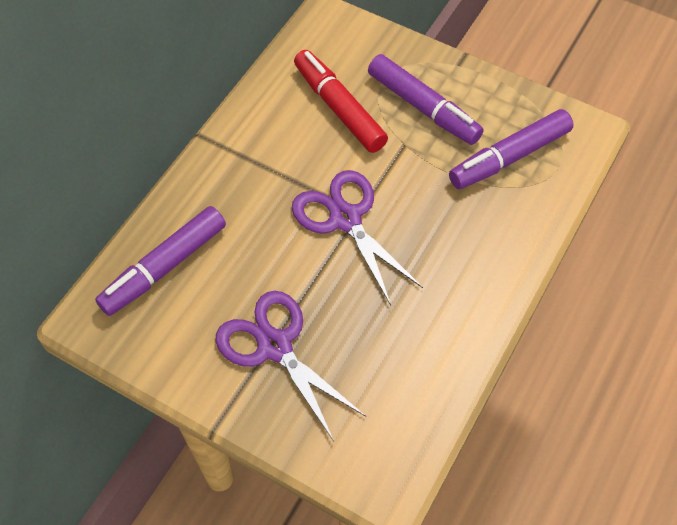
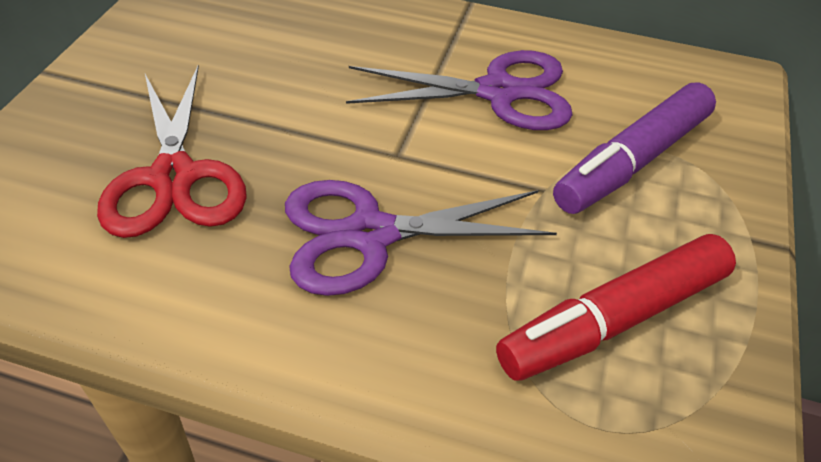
purple marker: 3 -> 1
red scissors: 0 -> 1

